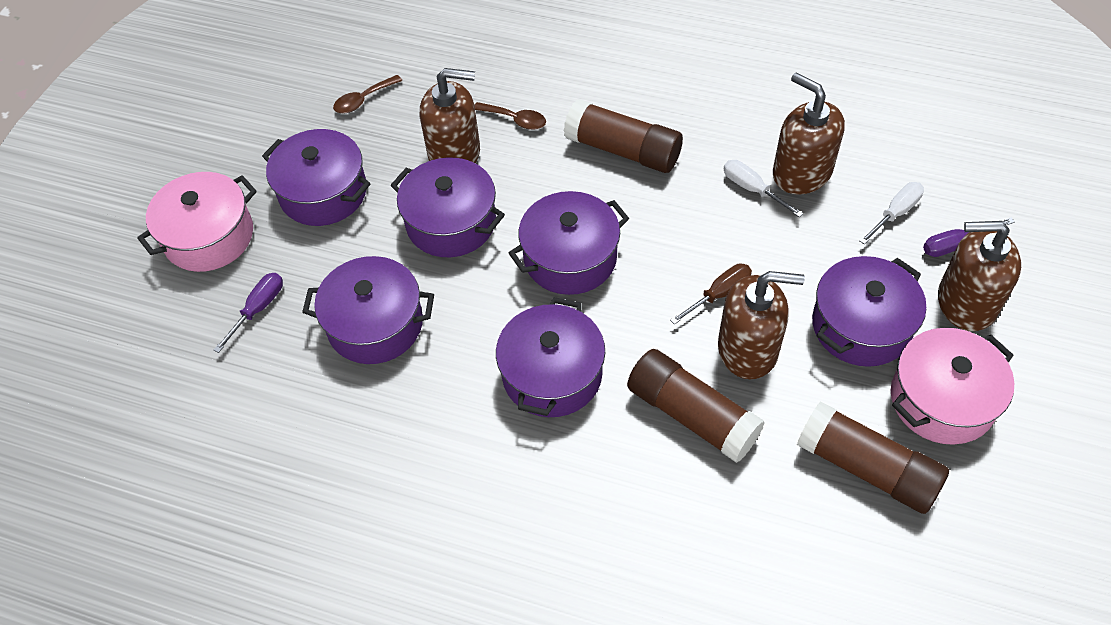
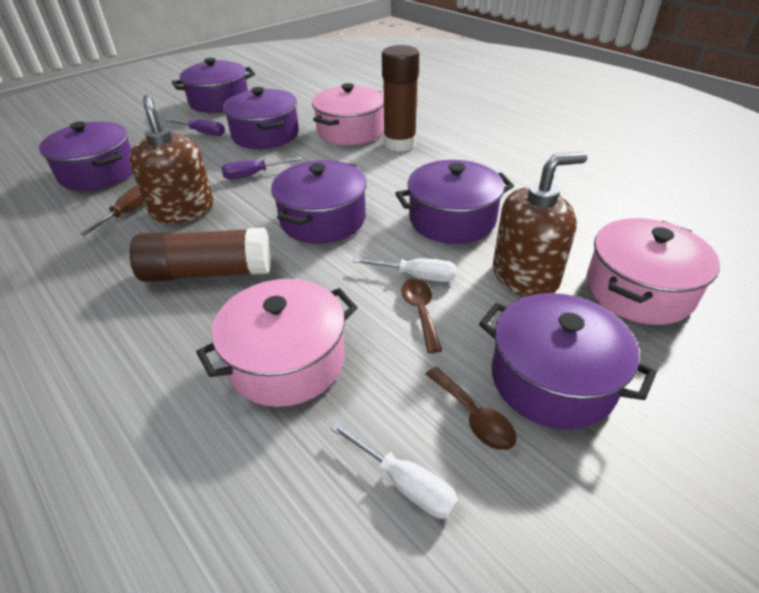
brown glue stick: 3 -> 2
brown soap dispenser: 4 -> 2
pink pot: 2 -> 3

